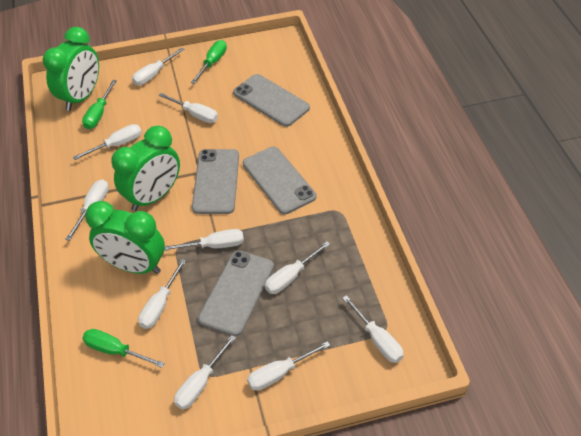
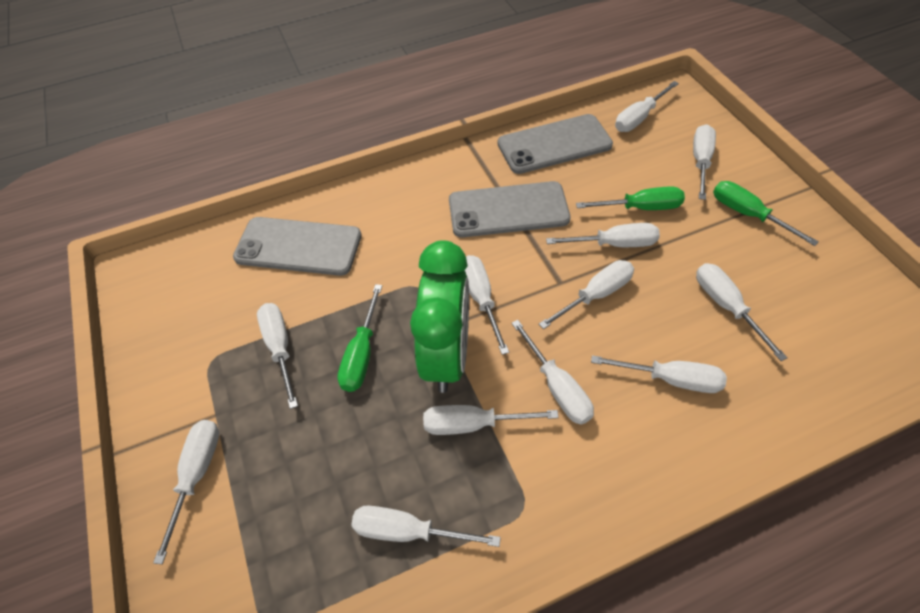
green clock: 3 -> 1
grey phone: 4 -> 3
white screwdriver: 10 -> 12

